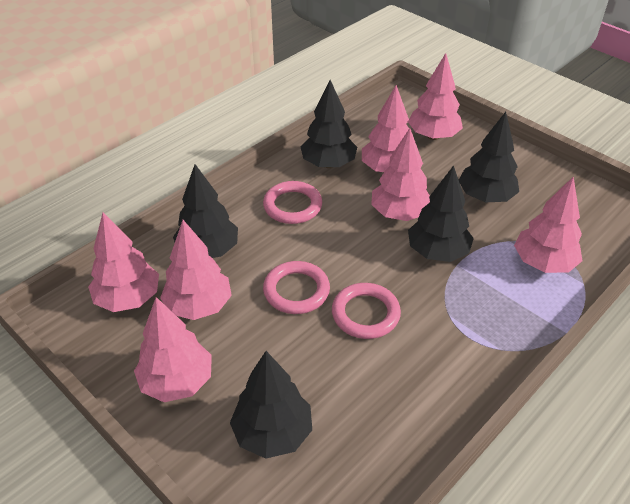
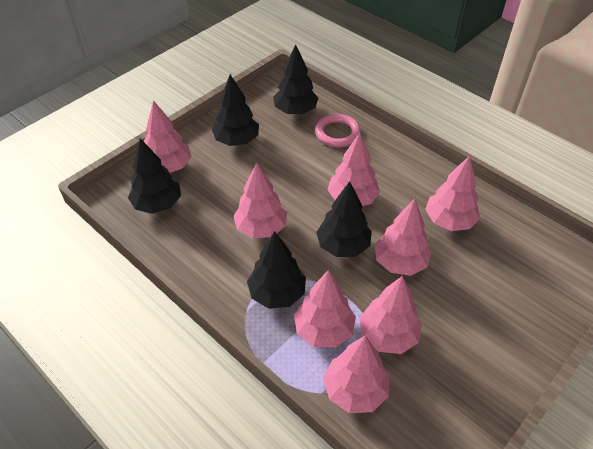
pink ring: 3 -> 1
pink tree: 7 -> 8

